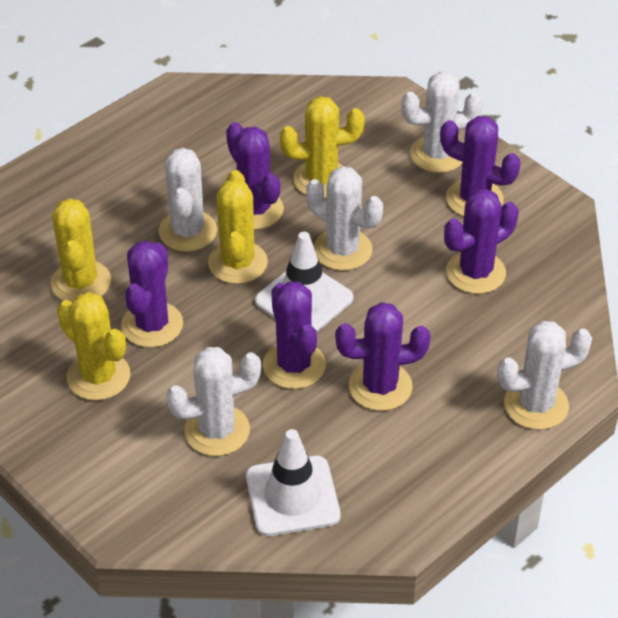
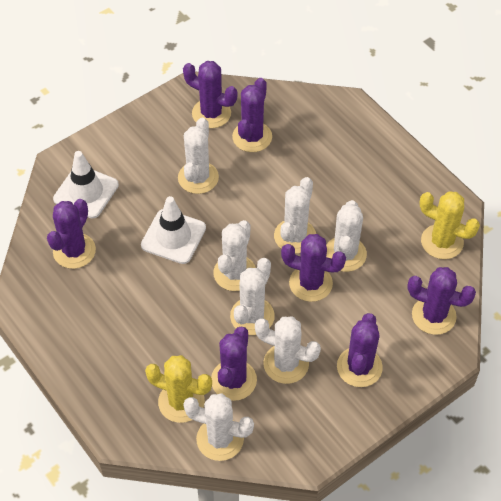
purple cactus: 6 -> 7
white cactus: 5 -> 7
yellow cactus: 4 -> 2

